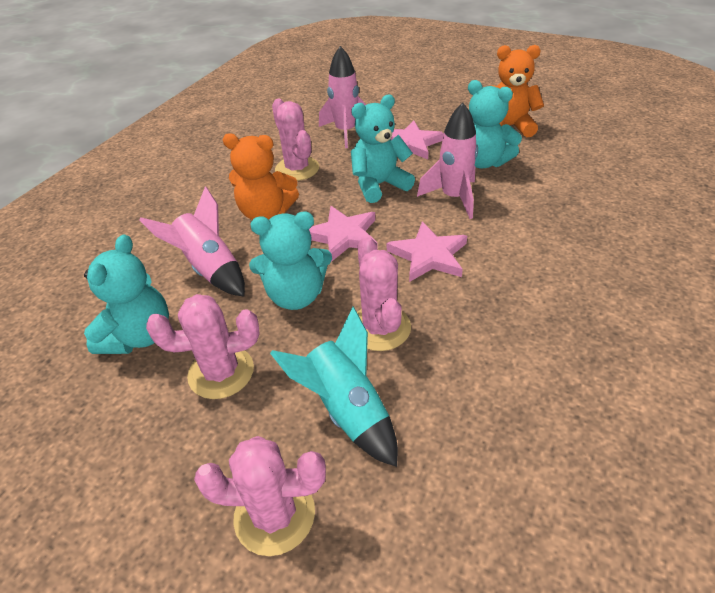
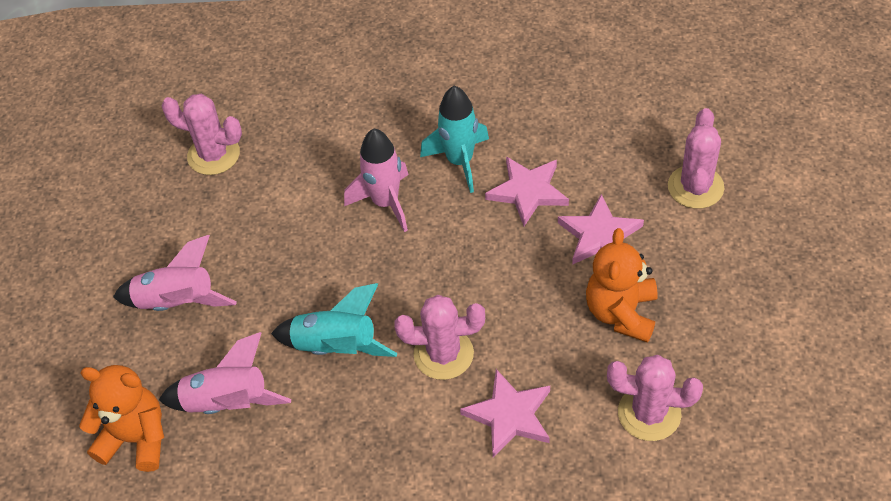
turquoise rocket: 1 -> 2
turquoise teddy bear: 4 -> 0

